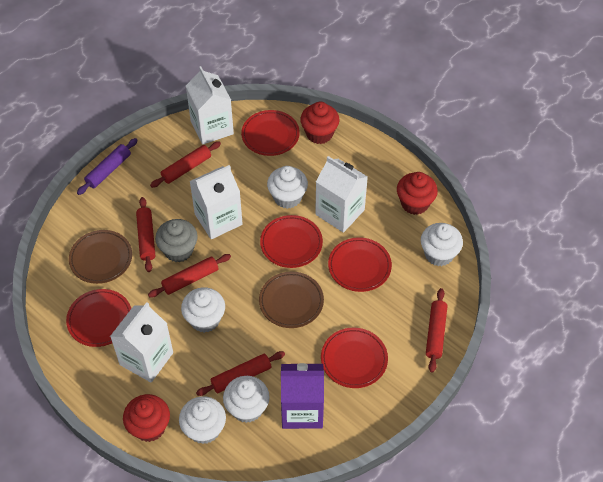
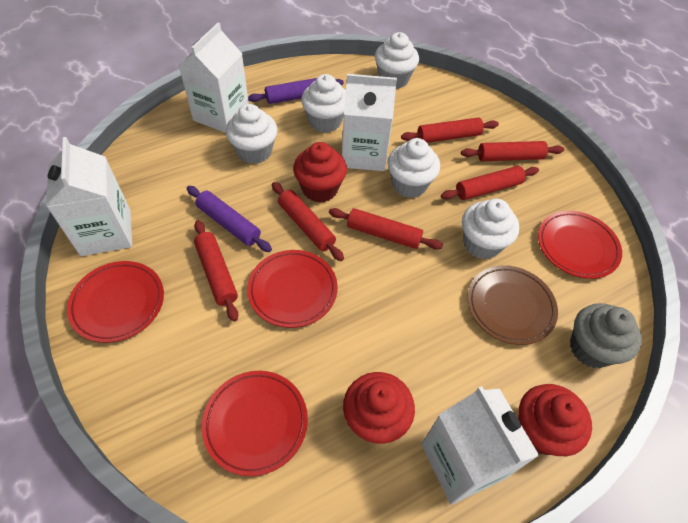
brown plate: 2 -> 1
purple carton: 1 -> 0
purple rolling pin: 1 -> 2
red plate: 5 -> 4
red rolling pin: 5 -> 6

